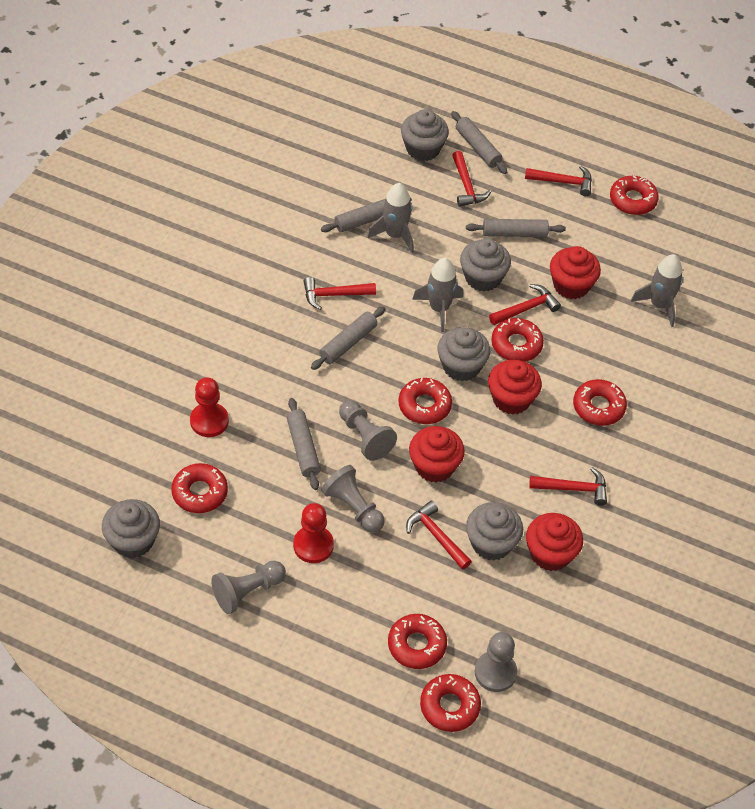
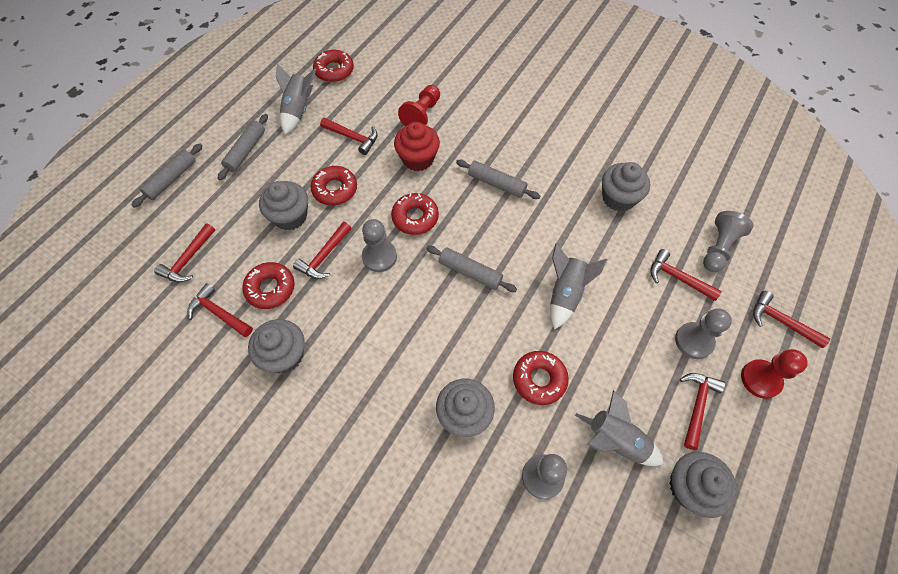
grey rolling pin: 5 -> 4
red cupcake: 4 -> 1
red donut: 7 -> 5
red hammer: 6 -> 7

